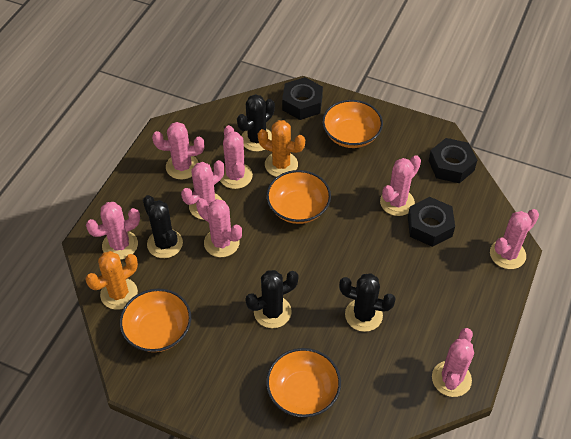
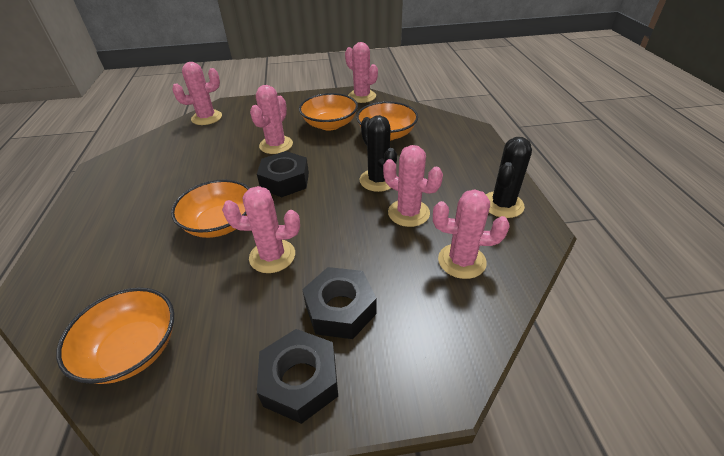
black cactus: 4 -> 2
orange cactus: 2 -> 0
pink cactus: 8 -> 6

